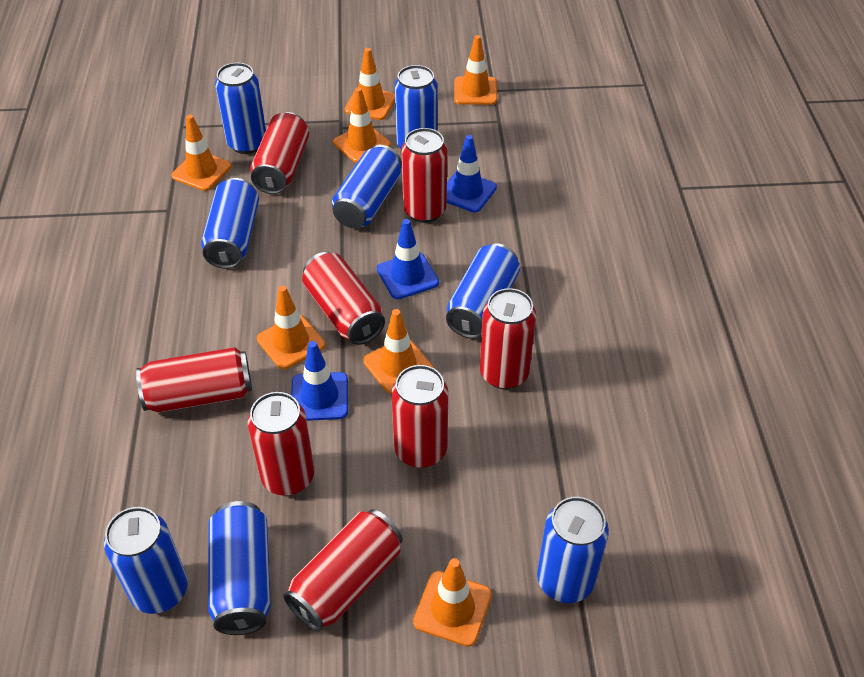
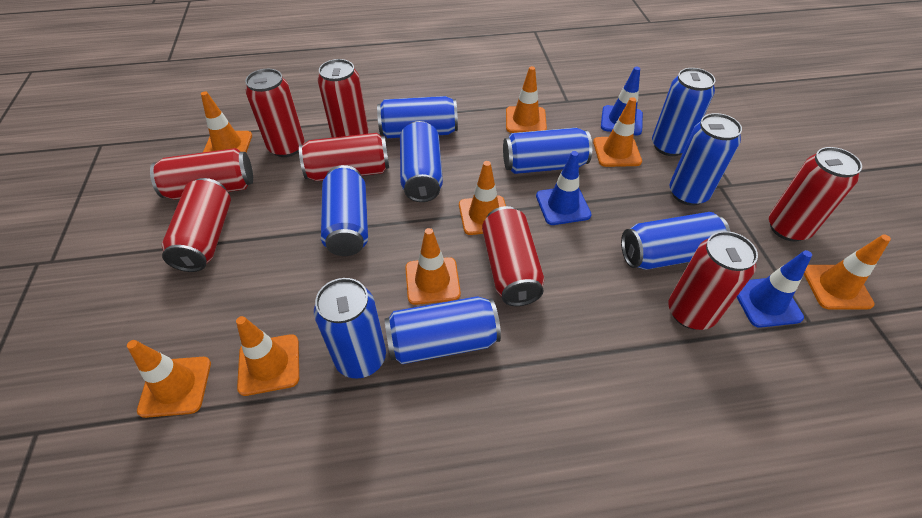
blue can: 8 -> 9
orange traffic cone: 7 -> 8

